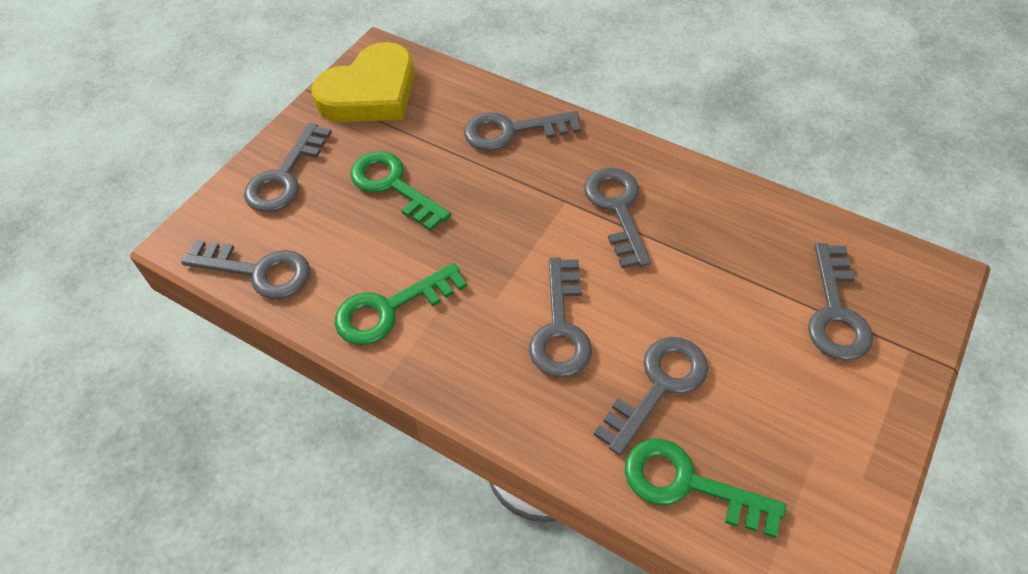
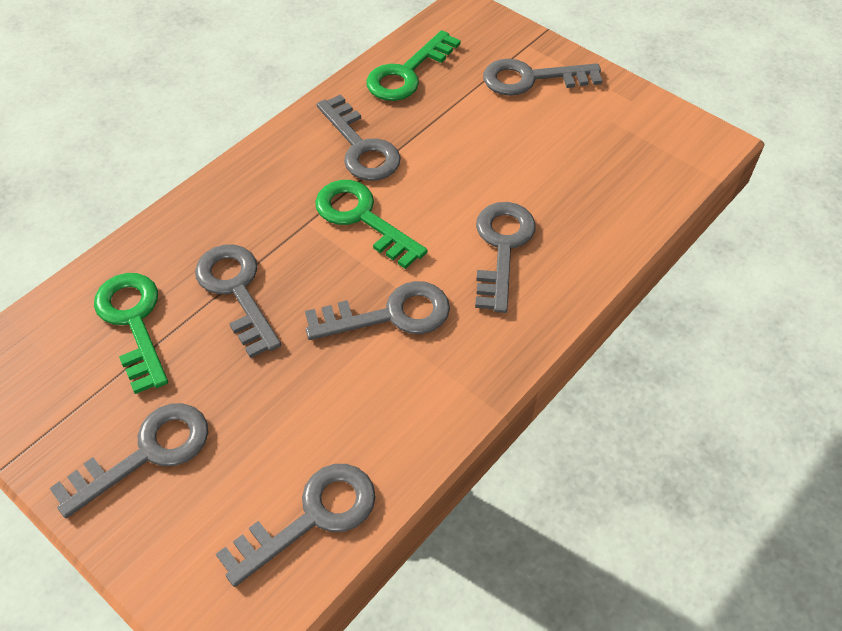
yellow heart: 1 -> 0

